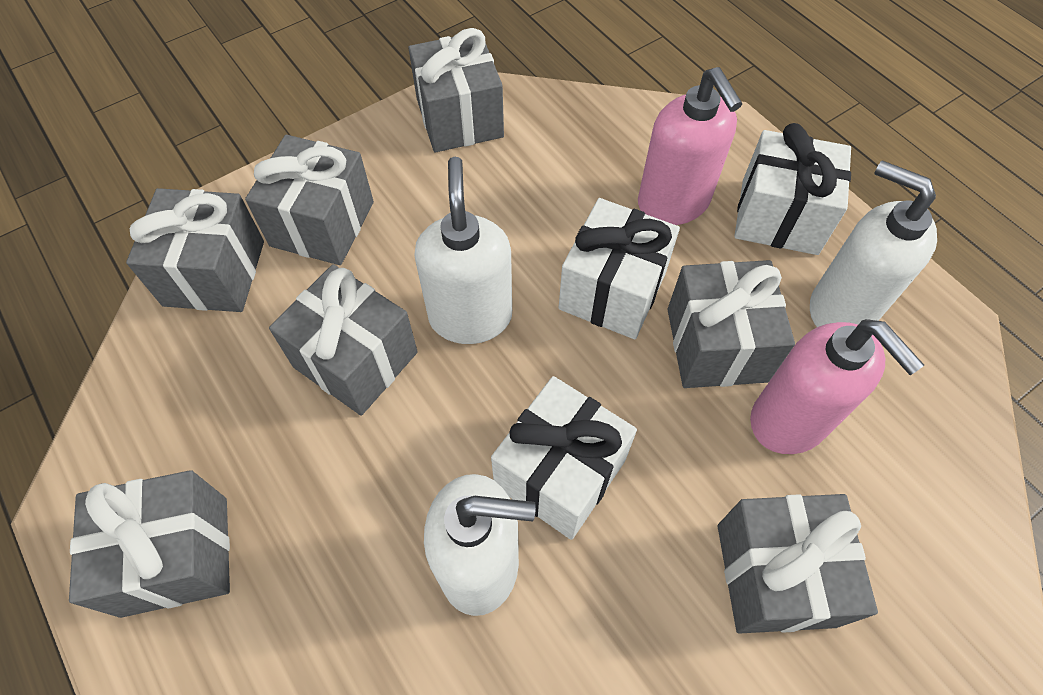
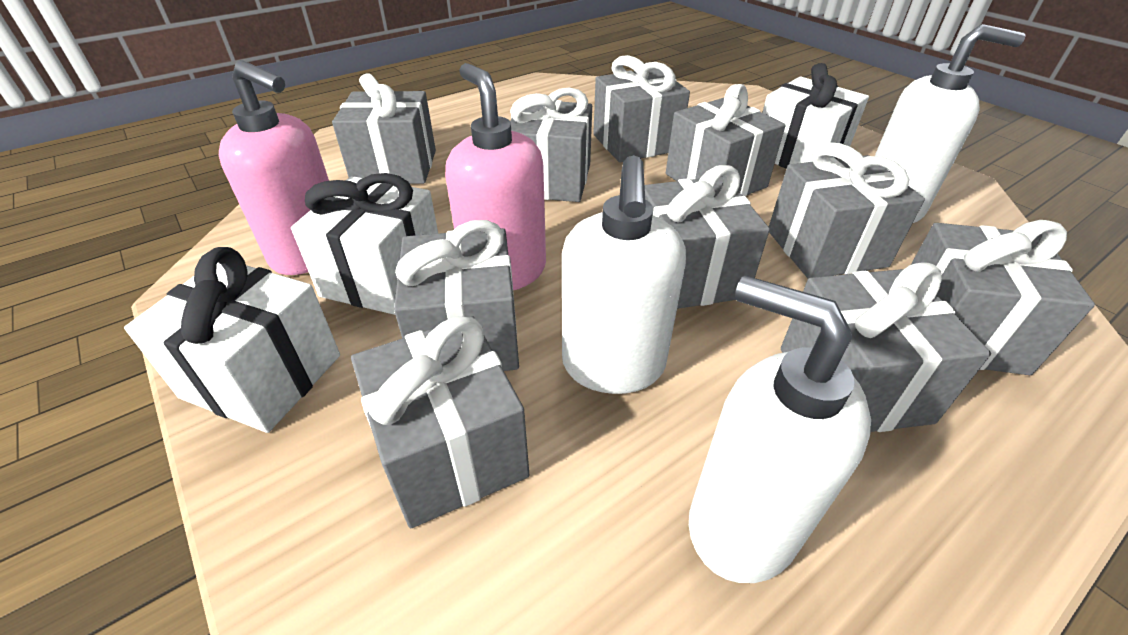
grey gift: 7 -> 10

